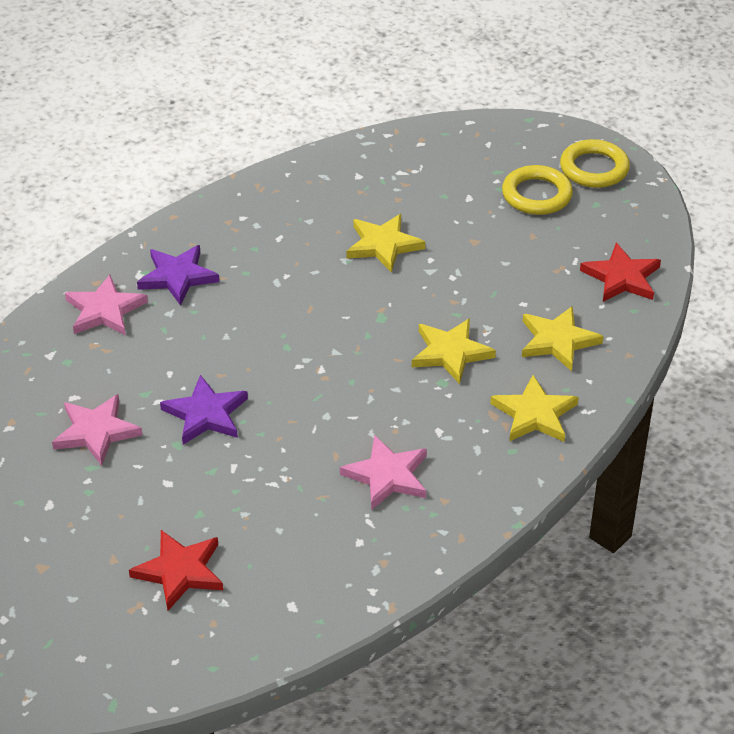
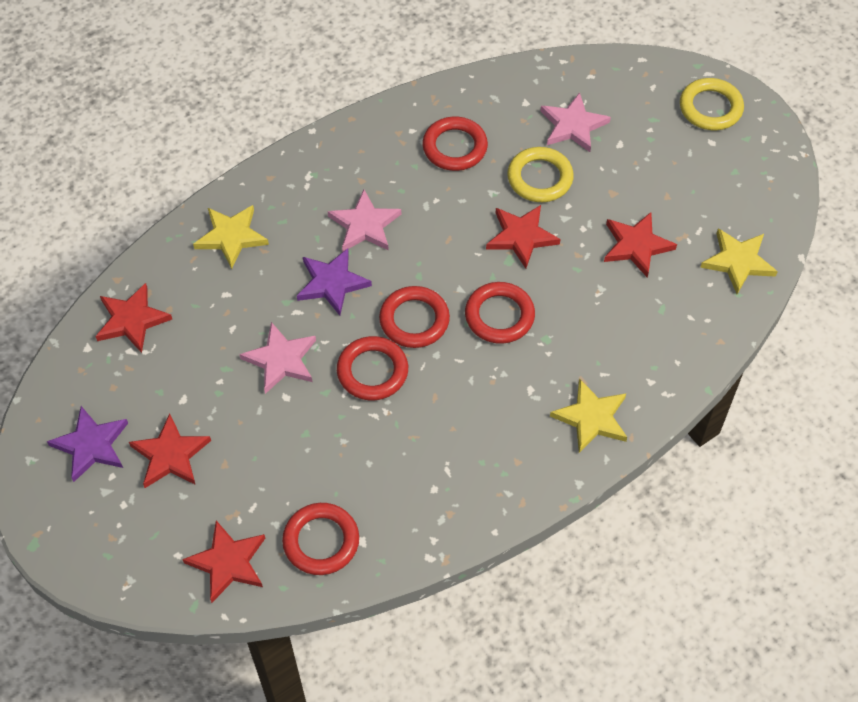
red ring: 0 -> 5
red star: 2 -> 5
yellow star: 4 -> 3

